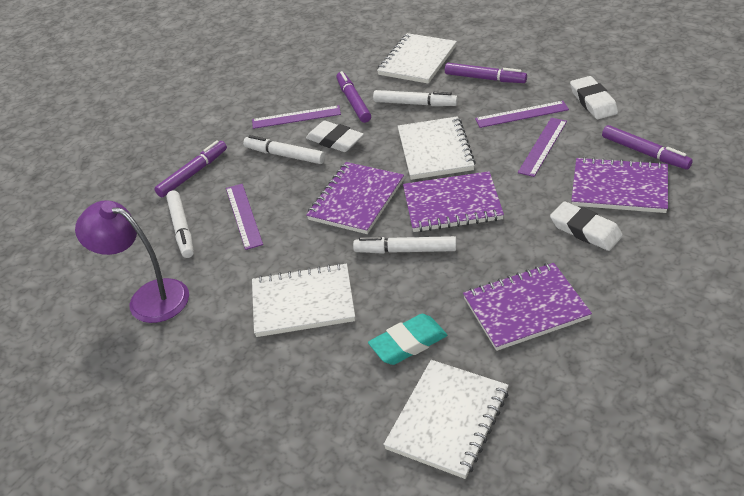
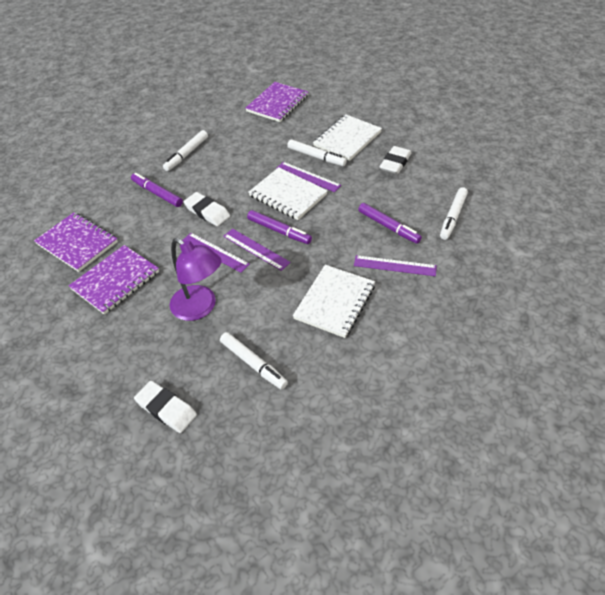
purple marker: 4 -> 3
purple notebook: 4 -> 3
turquoise eraser: 1 -> 0
white notebook: 4 -> 3

